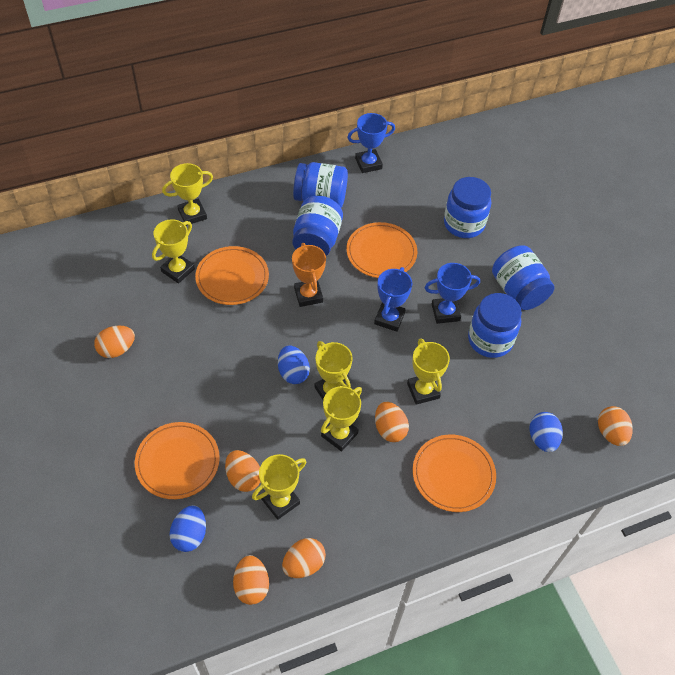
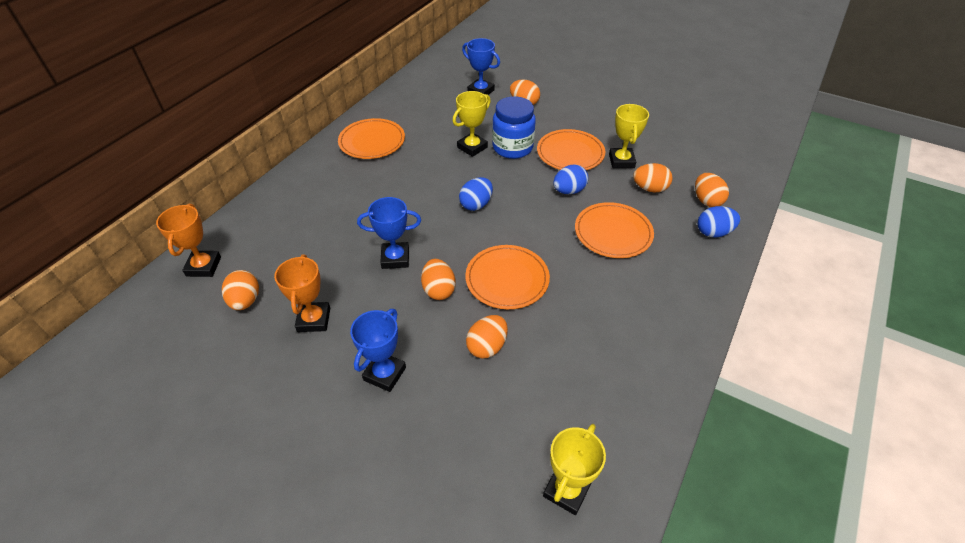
blue jar: 5 -> 1
orange trophy: 1 -> 2
yellow trophy: 6 -> 3

